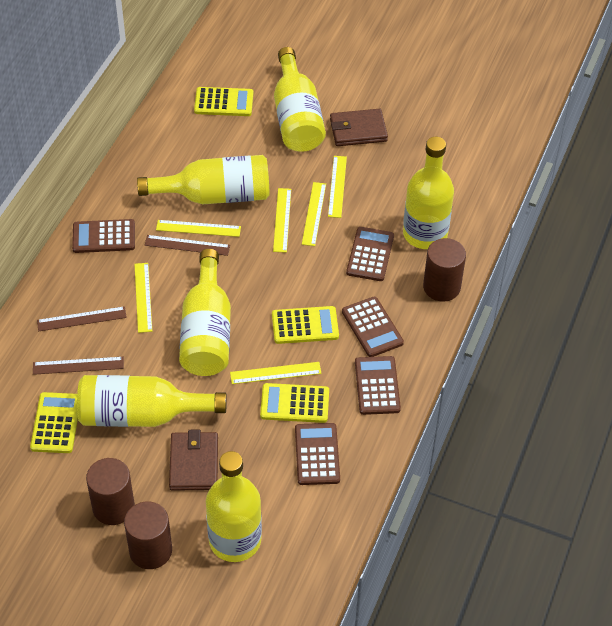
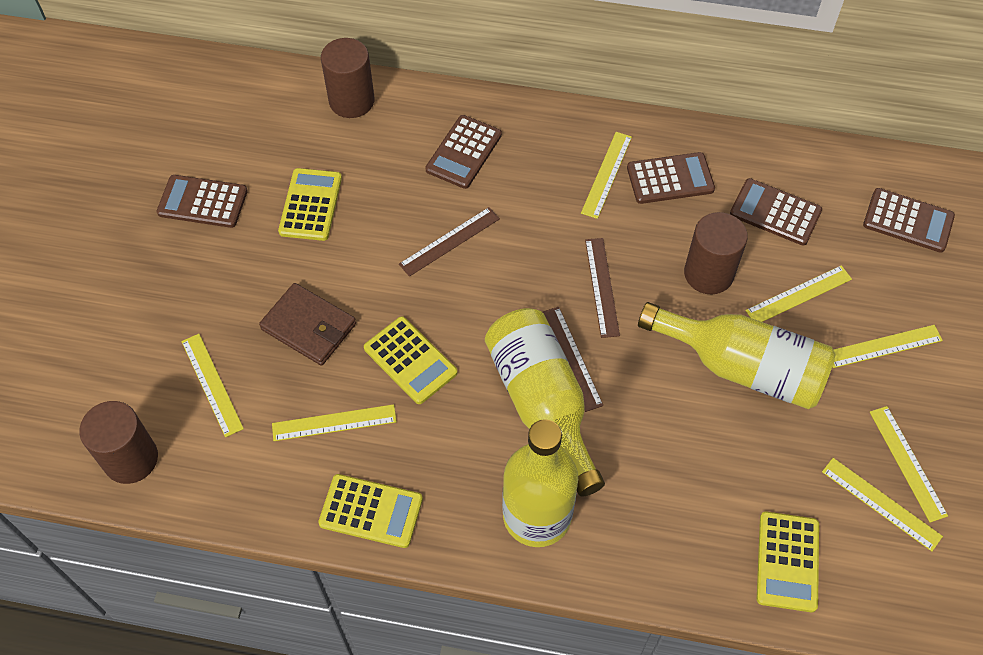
brown wallet: 2 -> 1
yellow bottle: 6 -> 3
yellow ruler: 6 -> 7

